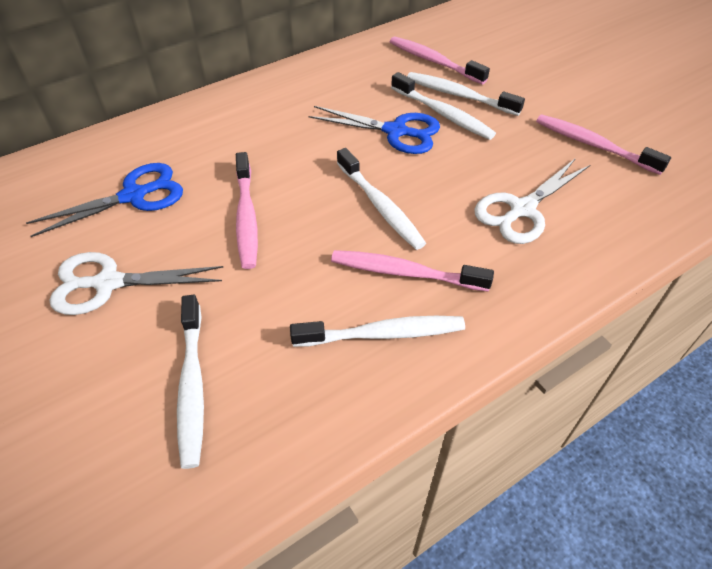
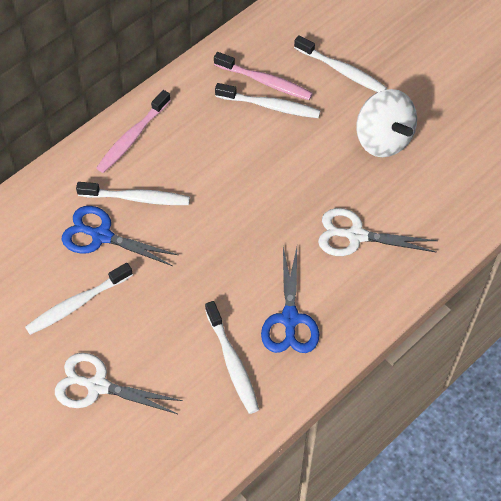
pink toothbrush: 4 -> 2
white spinning top: 0 -> 1

